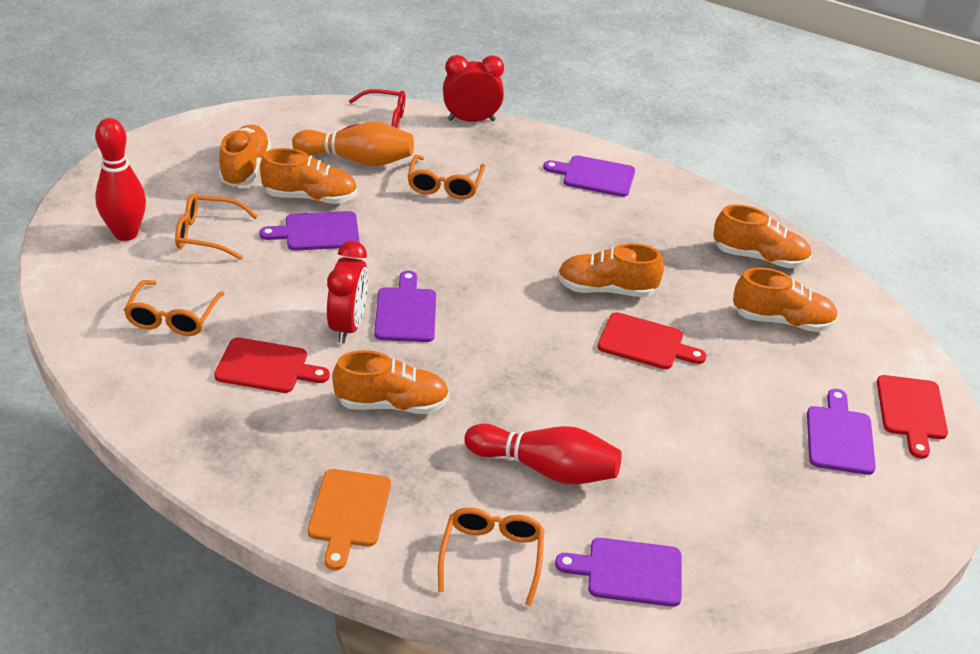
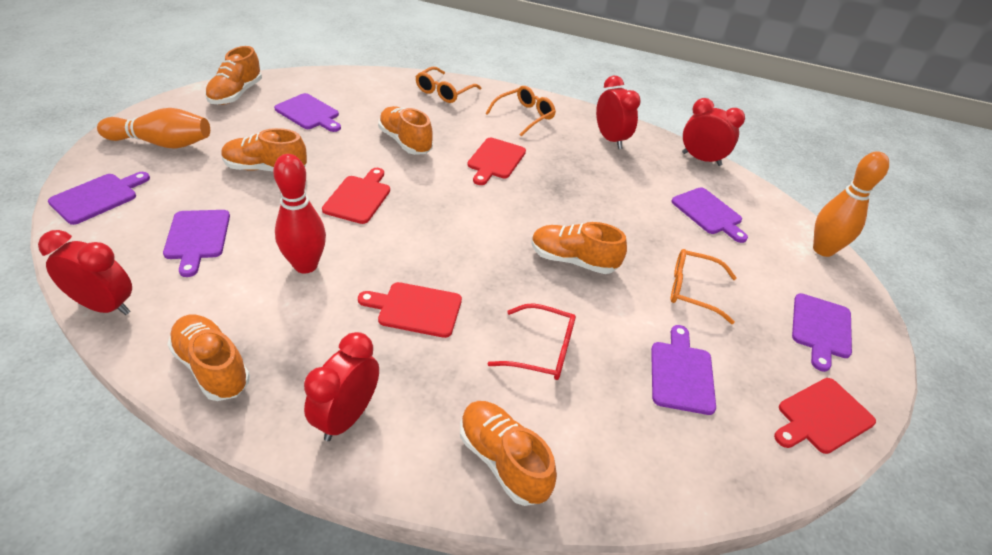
orange bowling pin: 1 -> 2
orange cutting board: 1 -> 0
orange glasses: 4 -> 3
purple cutting board: 5 -> 6
red bowling pin: 2 -> 1
red clock: 2 -> 4
red cutting board: 3 -> 4

